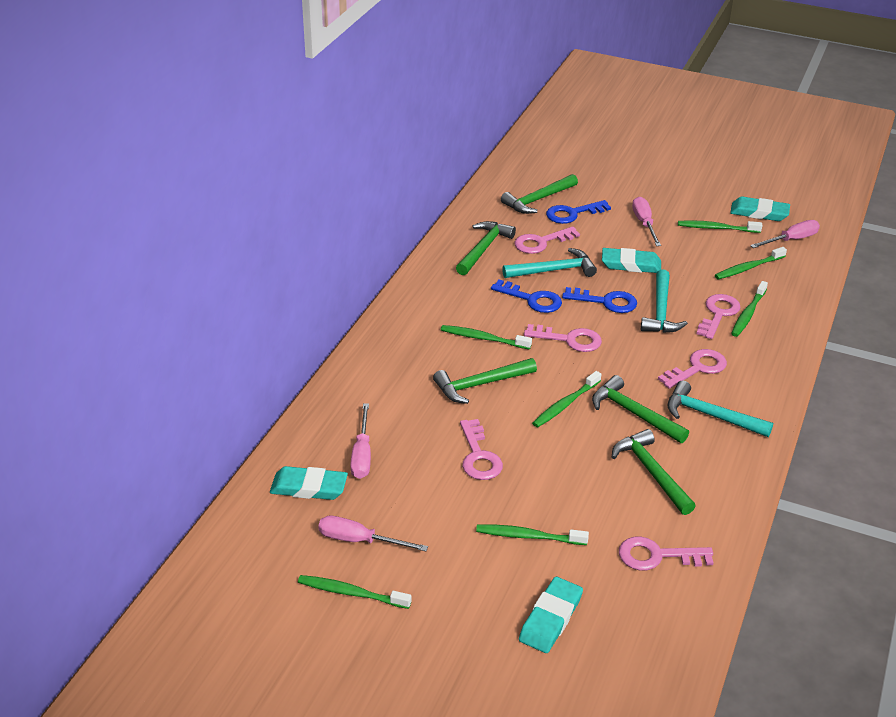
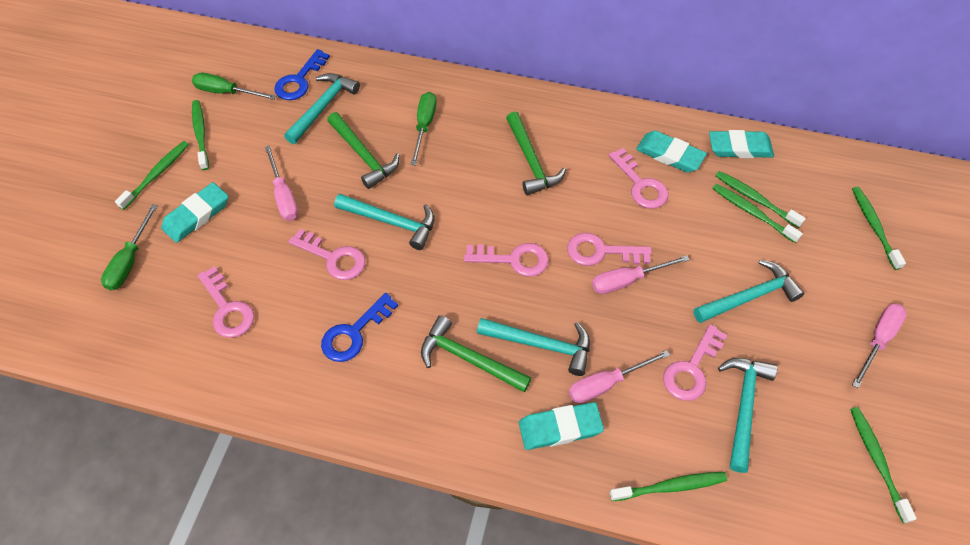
blue key: 3 -> 2
green hammer: 5 -> 3
green screwdriver: 0 -> 3
turquoise hammer: 3 -> 5

